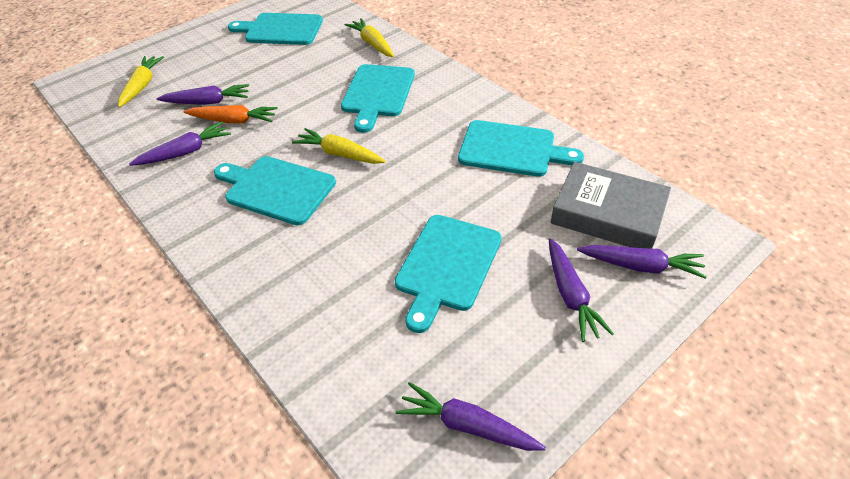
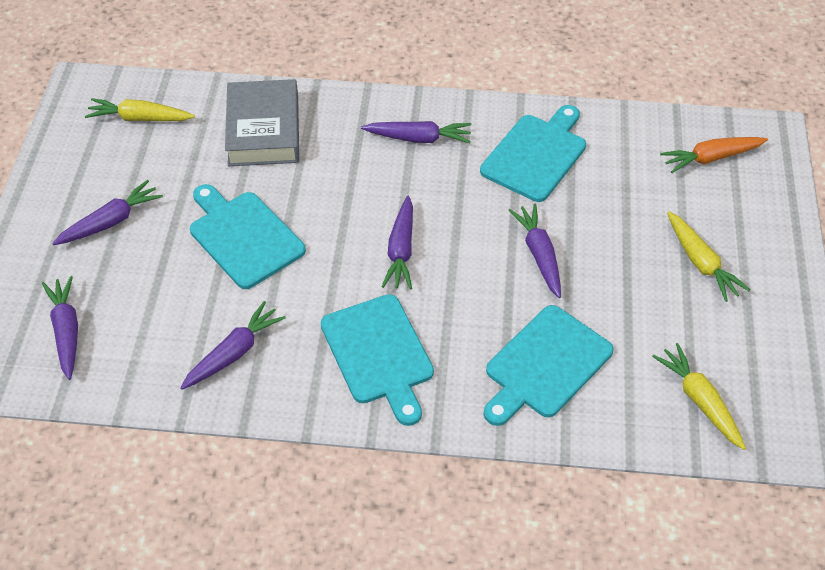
purple carrot: 5 -> 6
turquoise cutting board: 5 -> 4

